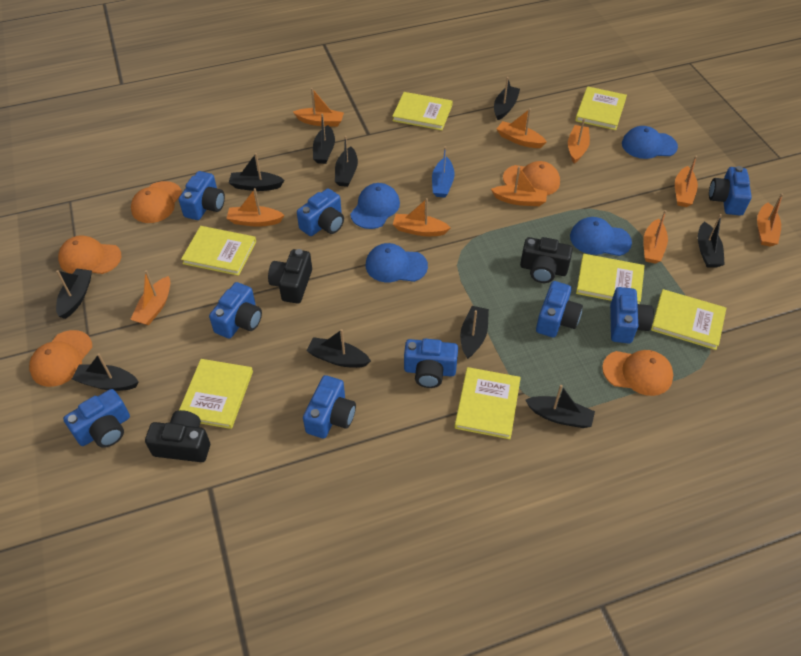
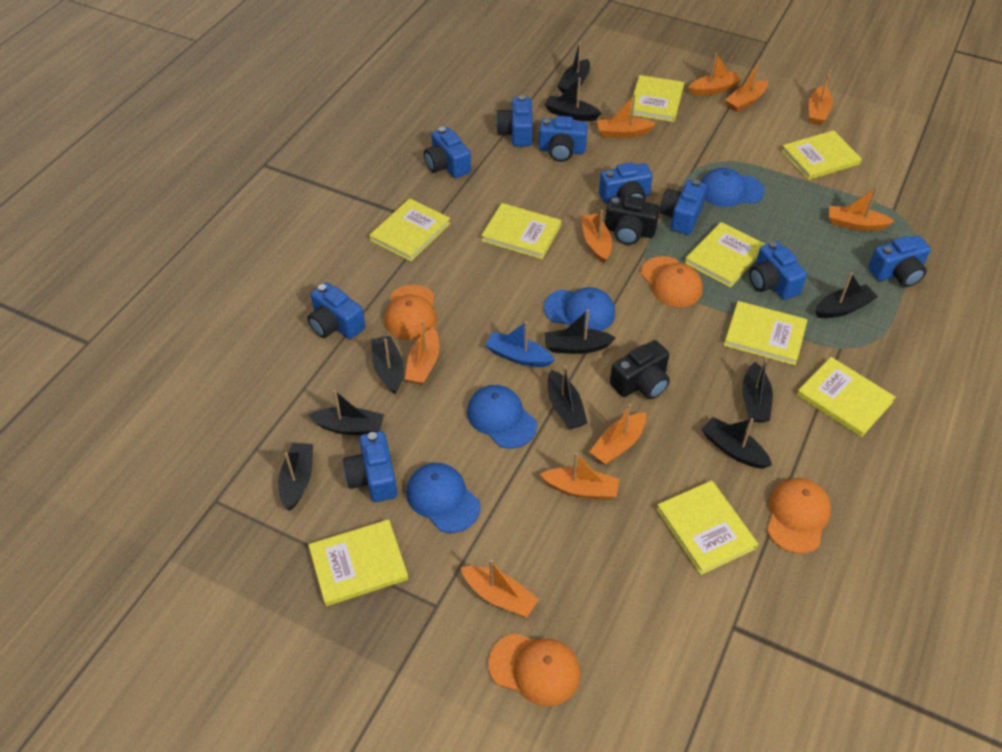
black camera: 3 -> 2
orange cap: 5 -> 4
yellow book: 7 -> 9

